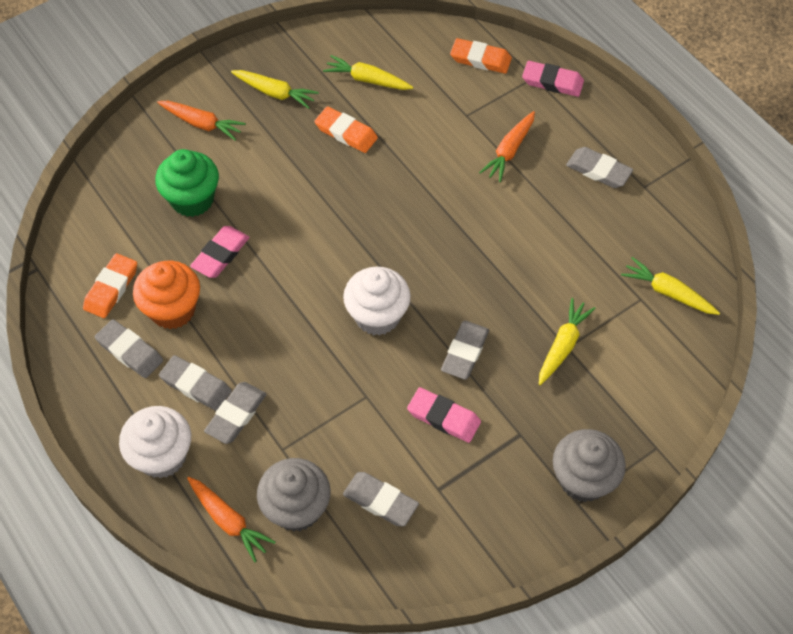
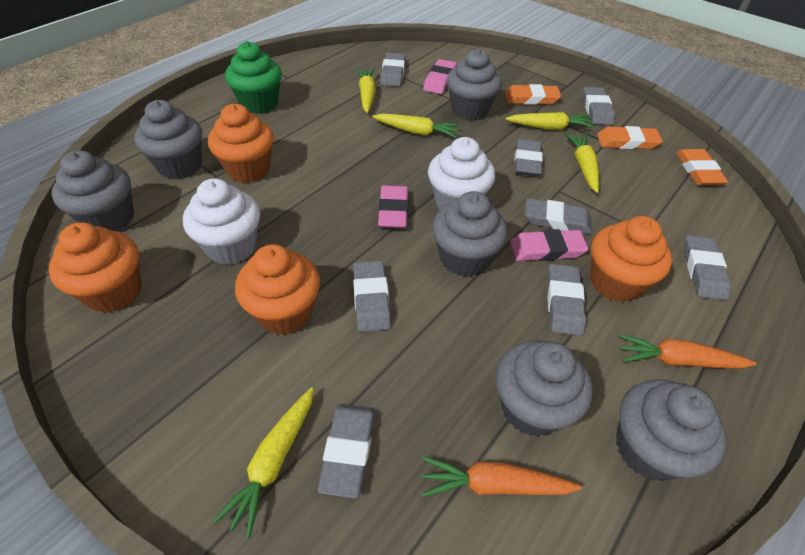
grey cupcake: 2 -> 6
grey eraser: 6 -> 8
orange carrot: 3 -> 2
orange cupcake: 1 -> 4
yellow carrot: 4 -> 5

